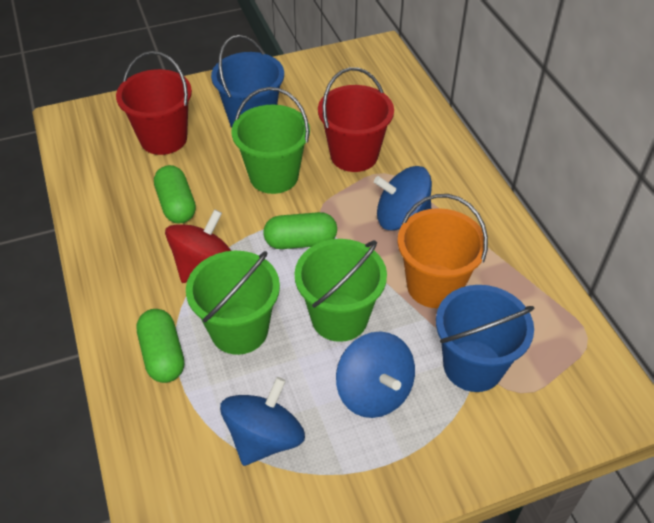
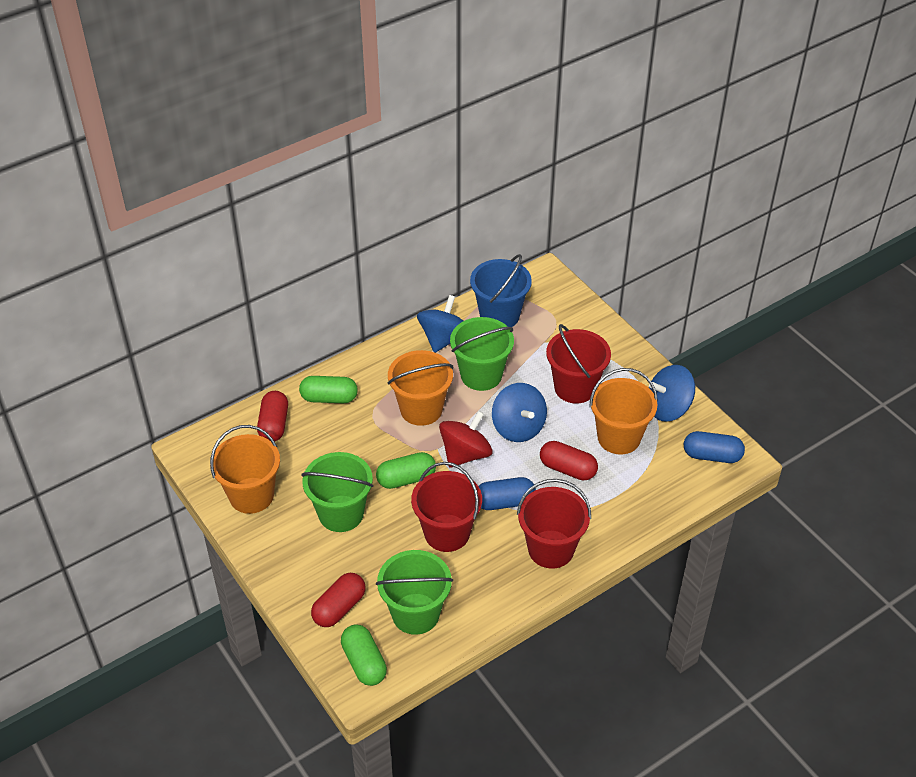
blue bucket: 2 -> 1
blue capsule: 0 -> 2
orange bucket: 1 -> 3
red bucket: 2 -> 3
red capsule: 0 -> 3

